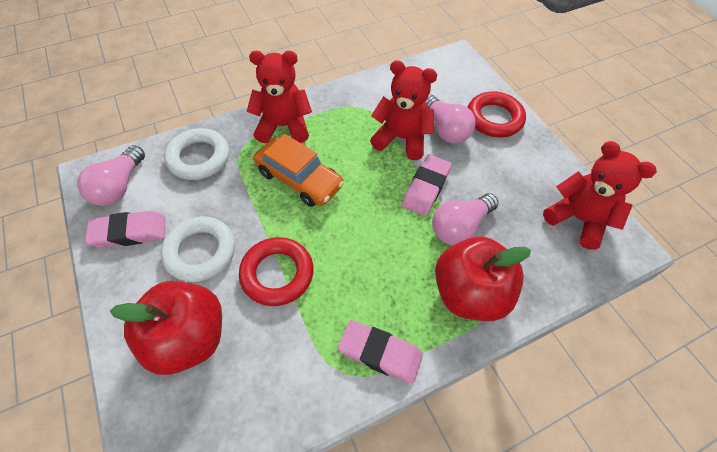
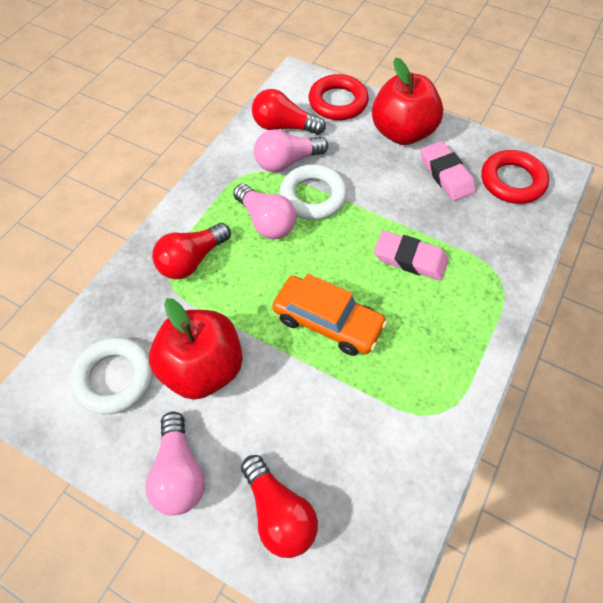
pink eraser: 3 -> 2
red light bulb: 0 -> 3
red teddy bear: 3 -> 0

